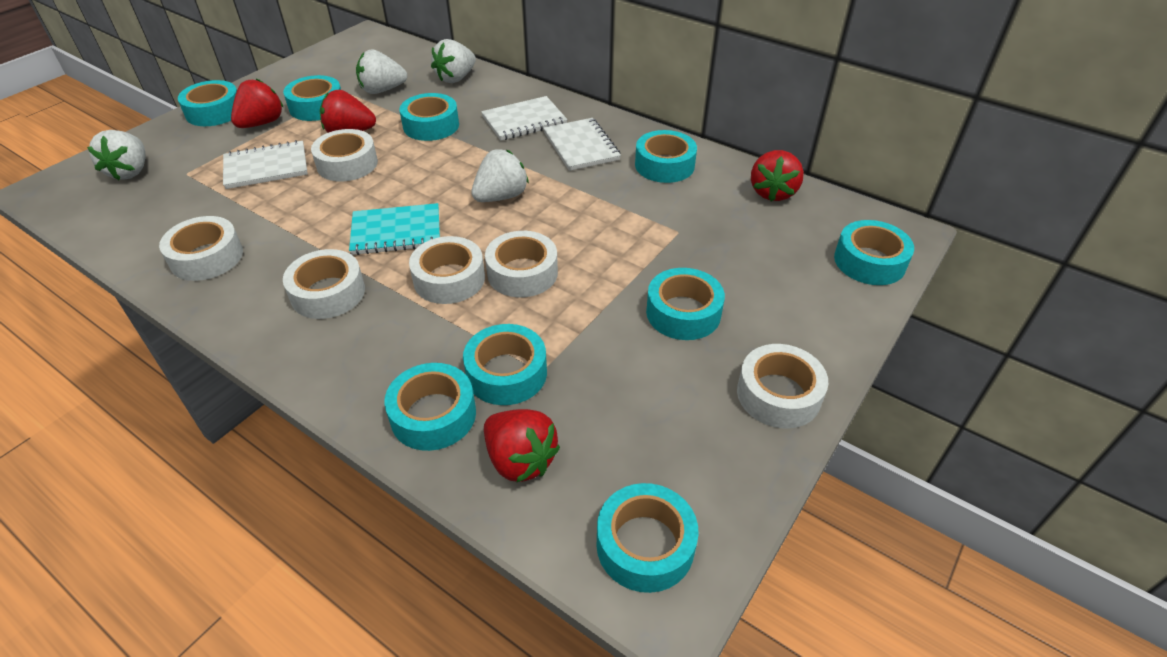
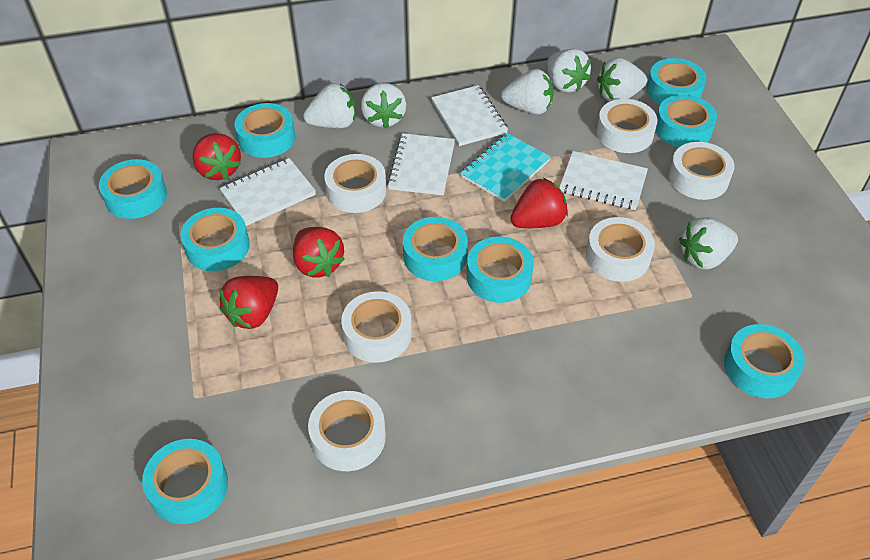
white notebook: 3 -> 4
white strawberry: 4 -> 6

